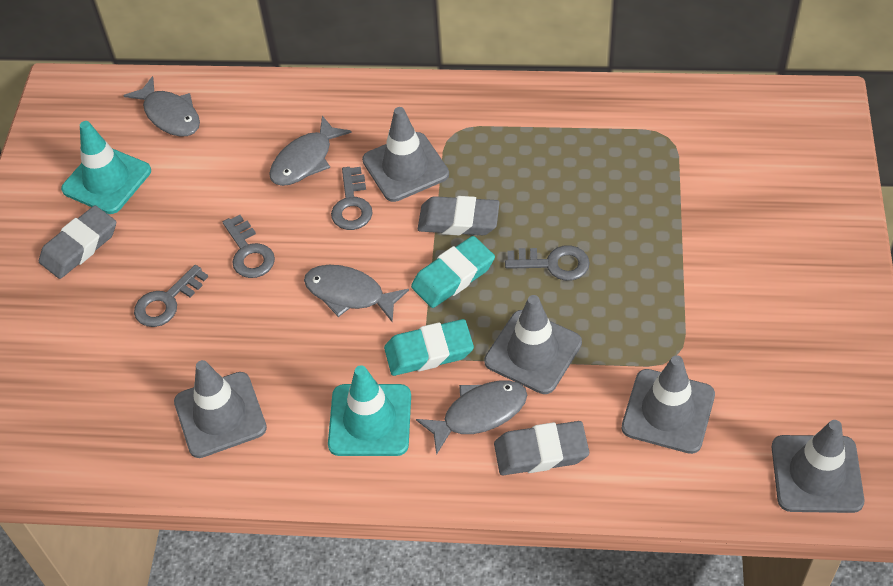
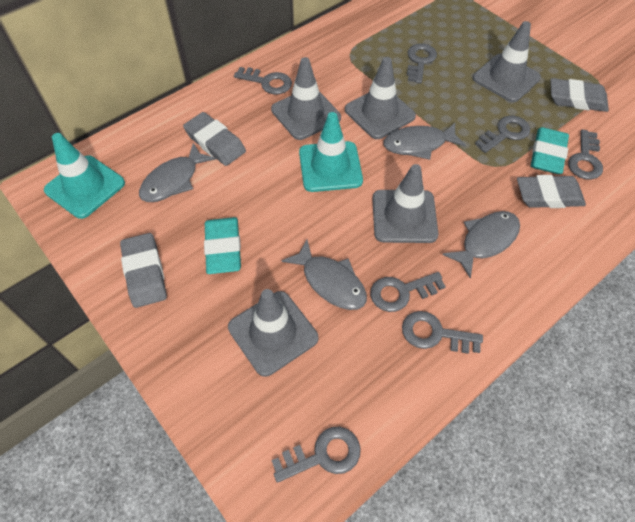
grey eraser: 3 -> 4
grey key: 4 -> 7

